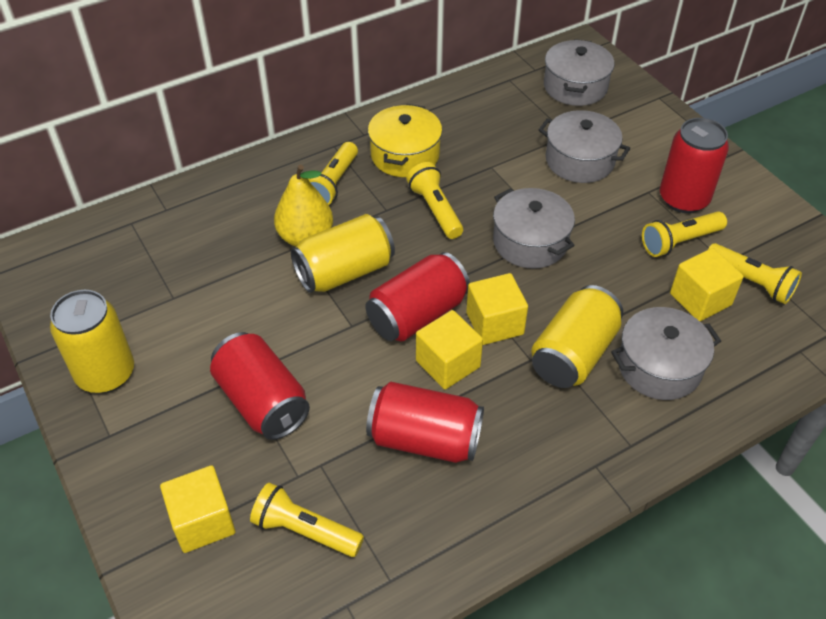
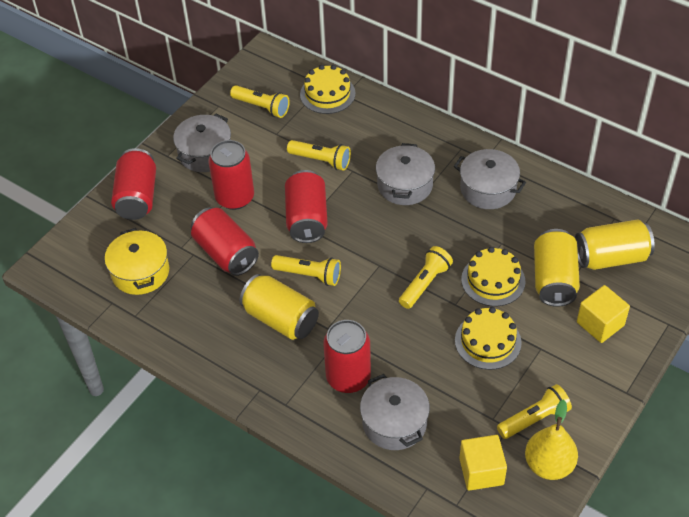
red can: 4 -> 5
yellow cake: 0 -> 3
yellow cube: 4 -> 2

